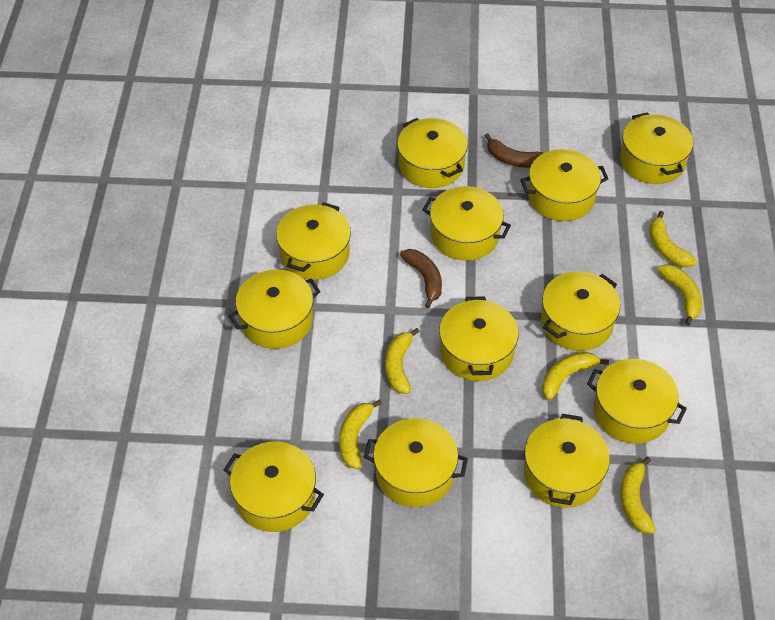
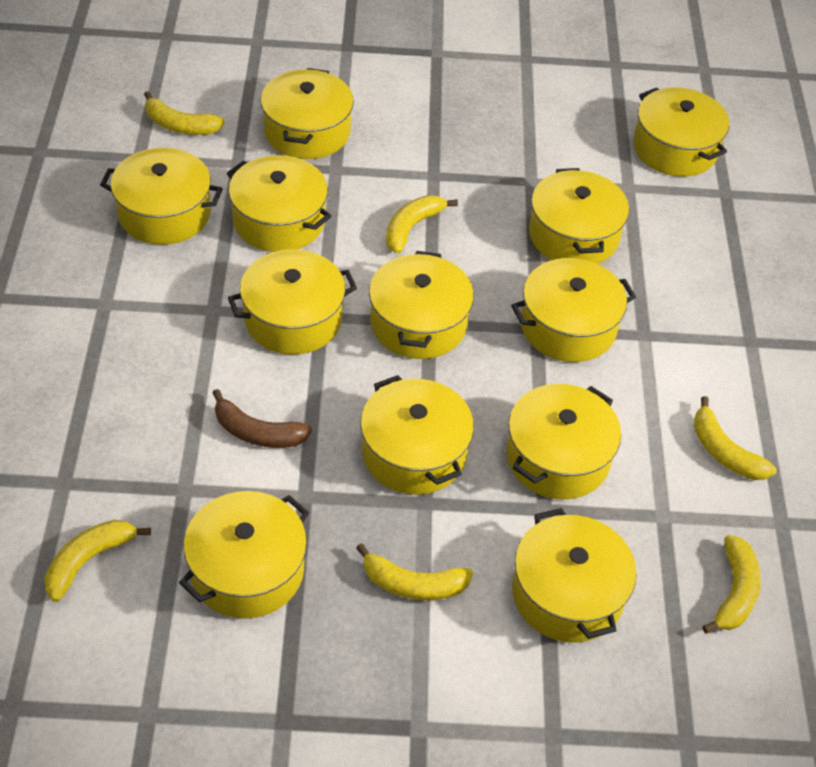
brown banana: 2 -> 1

